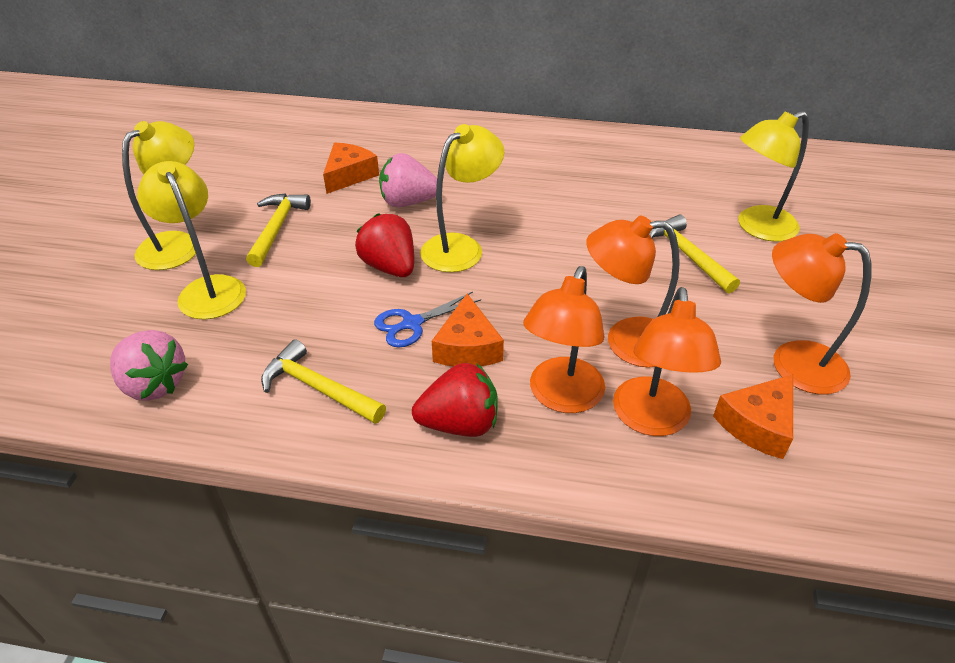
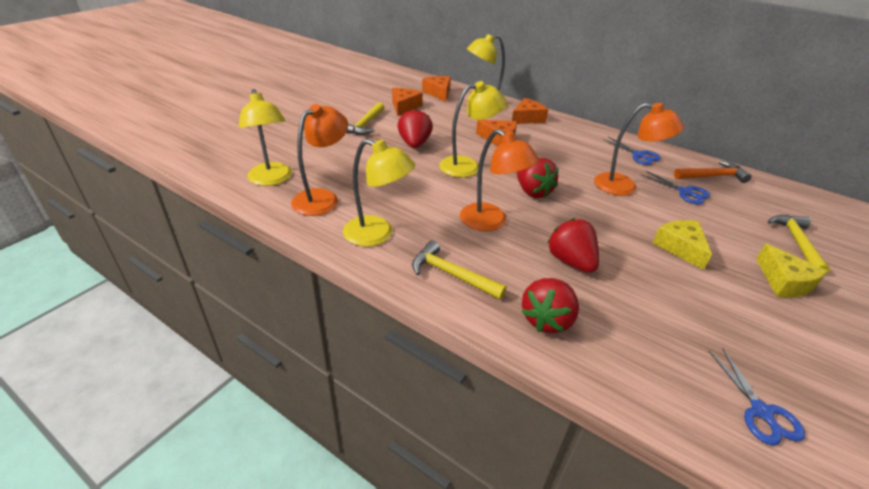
blue scissors: 1 -> 3
orange cheese: 3 -> 4
orange hammer: 0 -> 1
orange lamp: 4 -> 3
pink strawberry: 2 -> 0
red strawberry: 2 -> 4
yellow cheese: 0 -> 2

